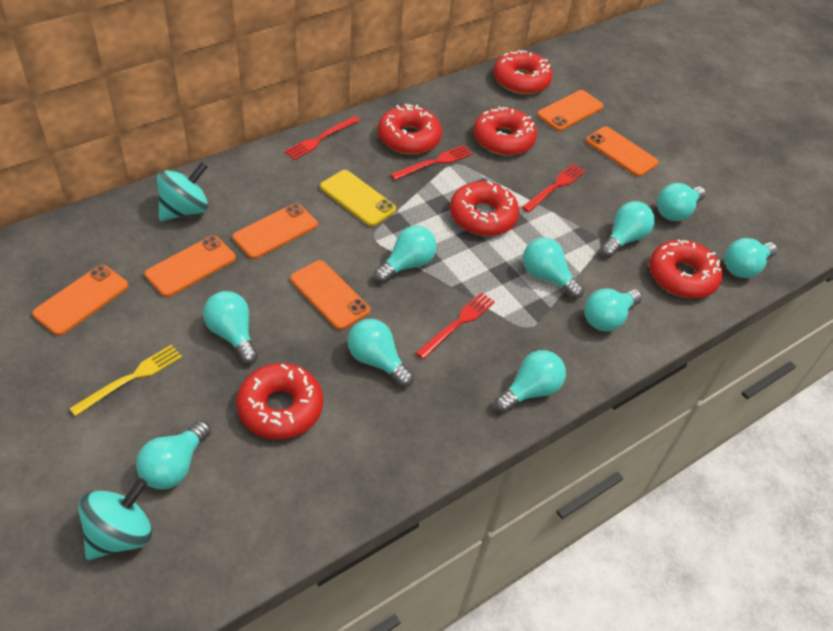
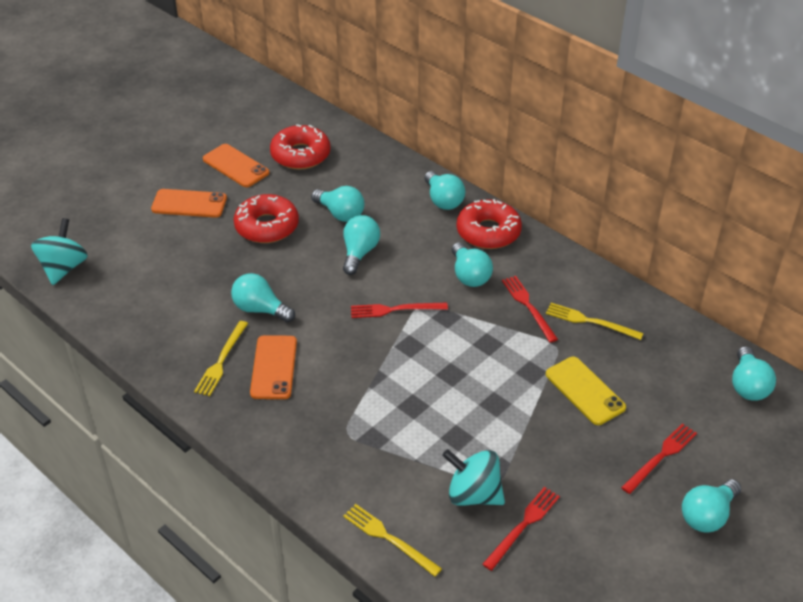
orange phone: 6 -> 3
red donut: 6 -> 3
turquoise light bulb: 10 -> 7
yellow fork: 1 -> 3

